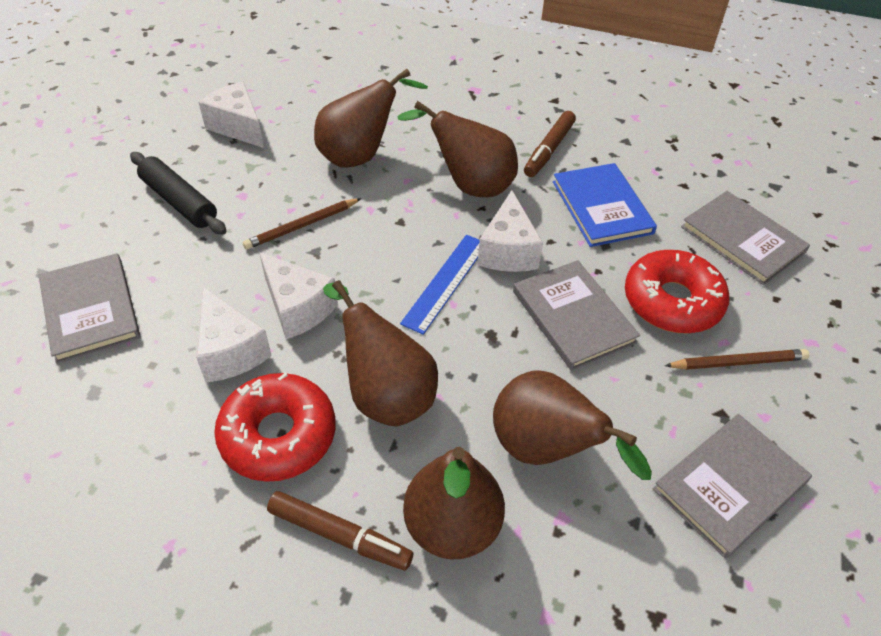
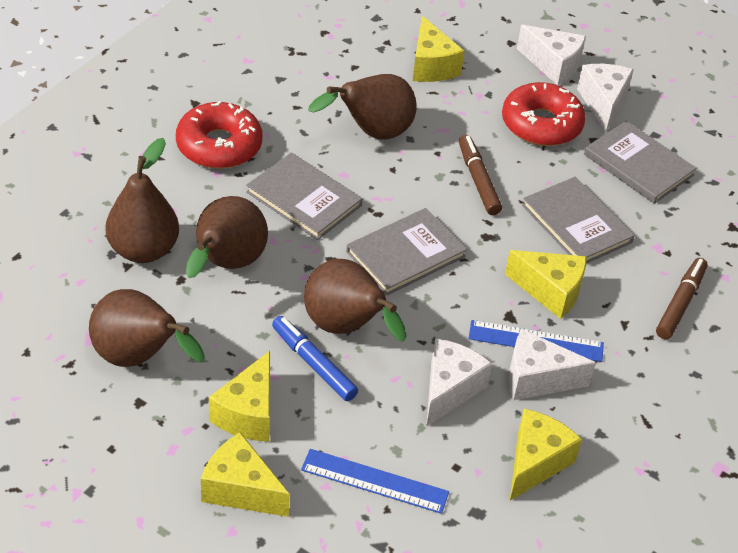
black rolling pin: 1 -> 0
blue book: 1 -> 0
blue marker: 0 -> 1
blue ruler: 1 -> 2
brown pencil: 2 -> 0
yellow cheese: 0 -> 5

